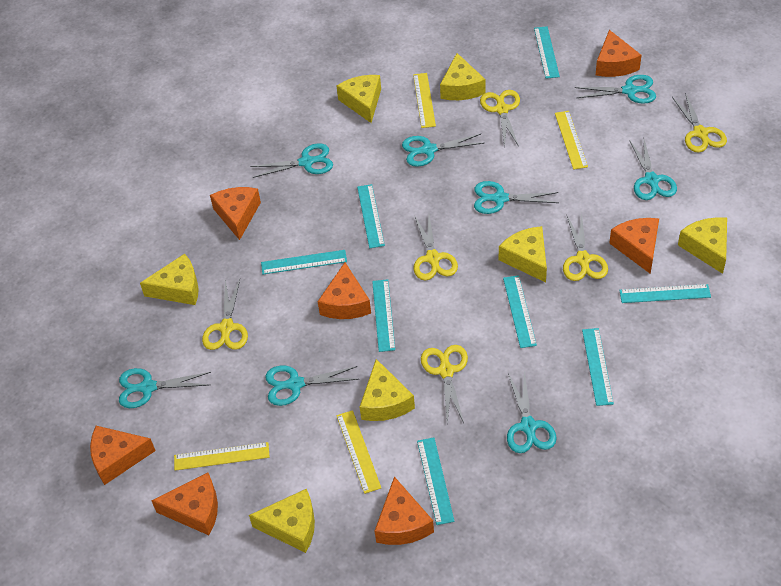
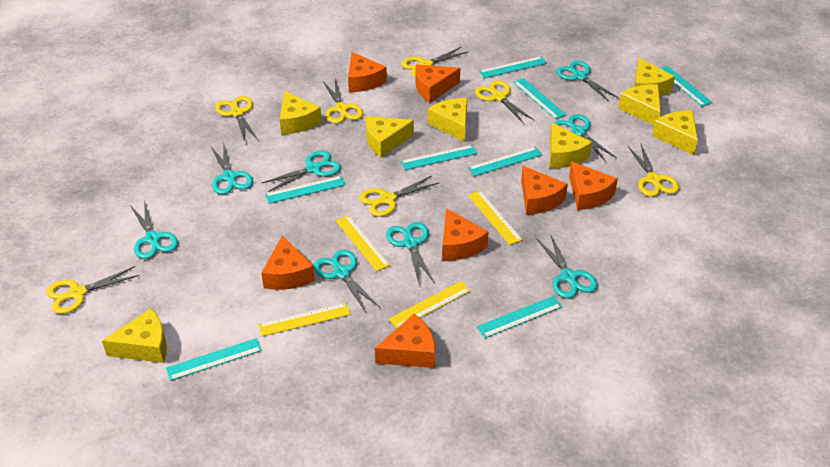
yellow cheese: 7 -> 8
yellow scissors: 6 -> 7

